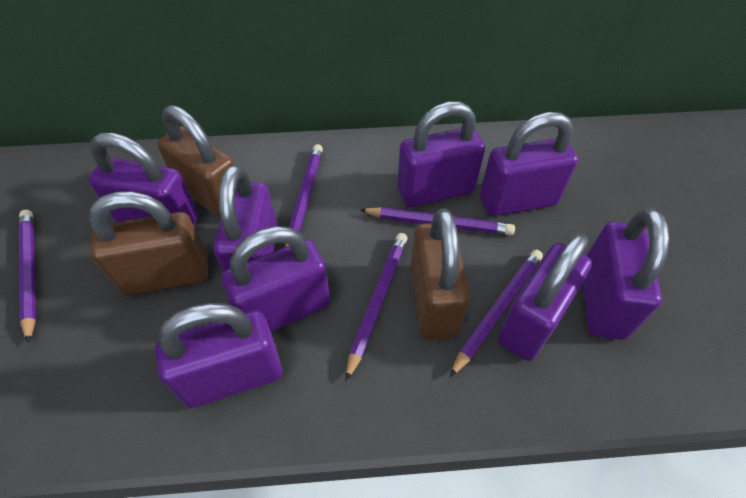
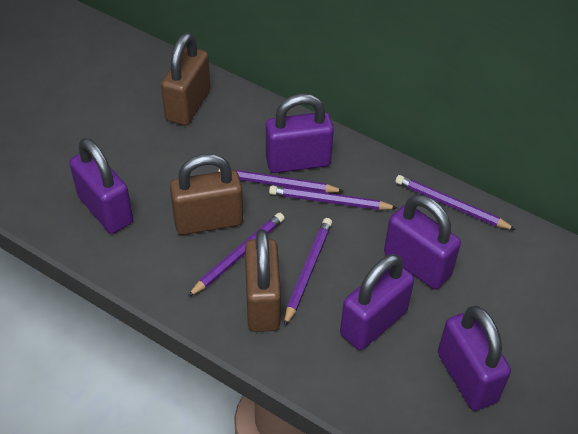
purple padlock: 8 -> 5

